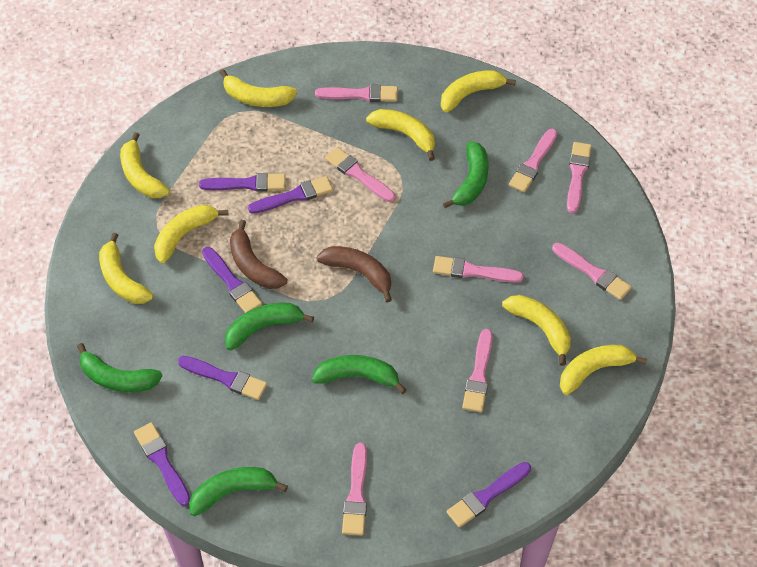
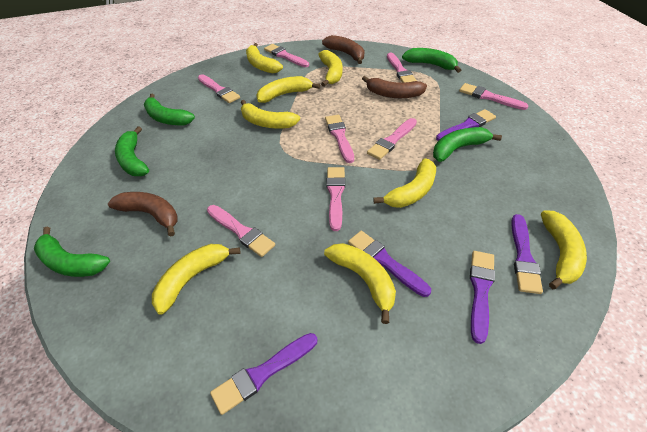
brown banana: 2 -> 3
purple brush: 6 -> 5

